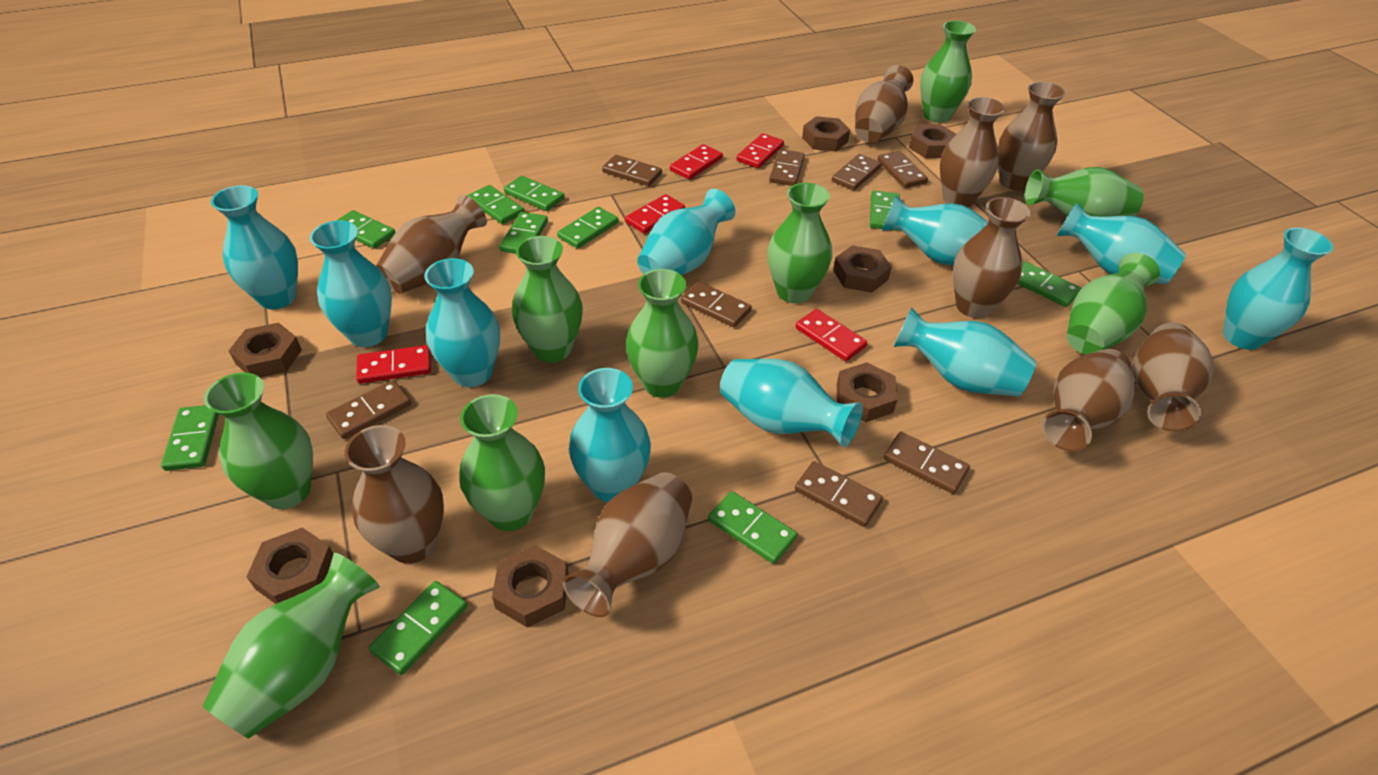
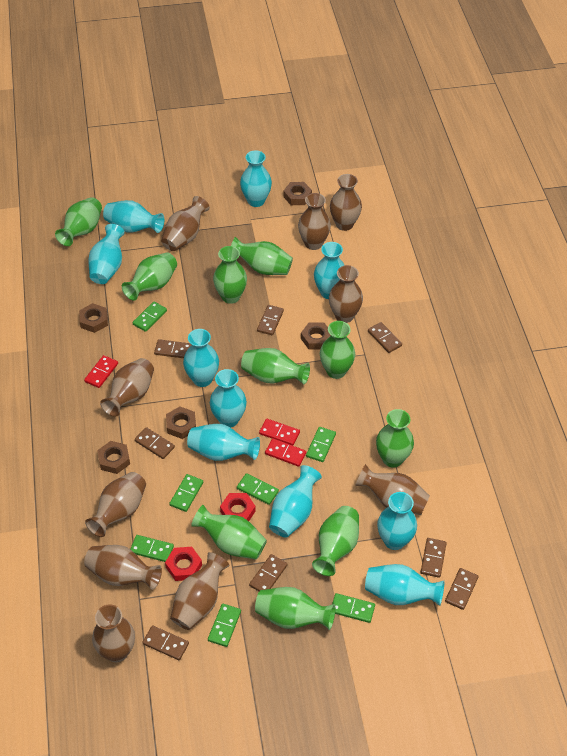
brown nut: 7 -> 5
brown vase: 9 -> 10
green domino: 10 -> 7
green vase: 9 -> 10
red domino: 5 -> 3
red nut: 0 -> 2

